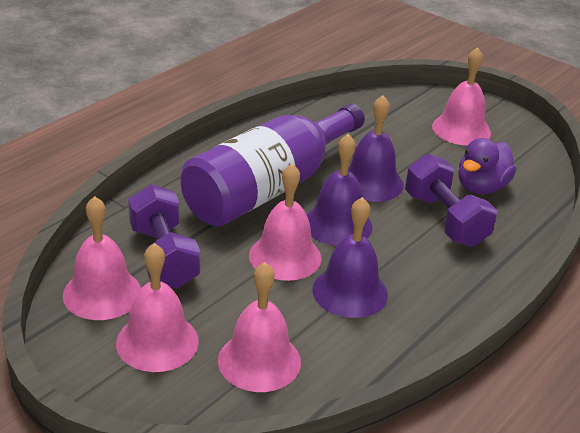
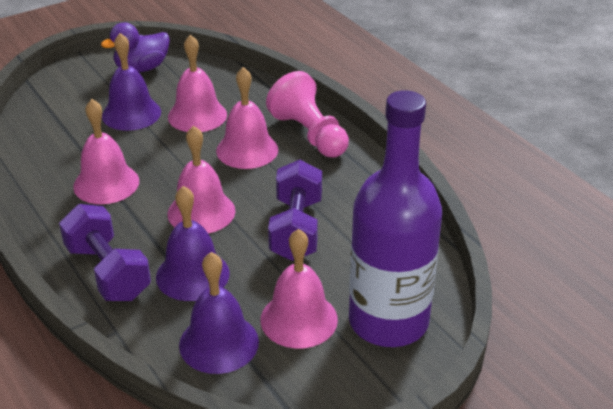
pink pawn: 0 -> 1

